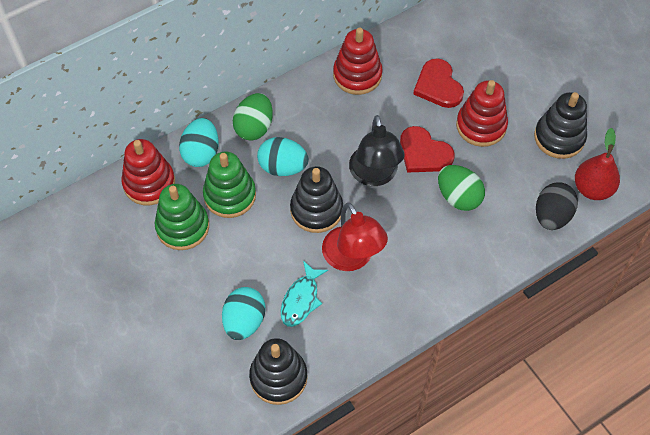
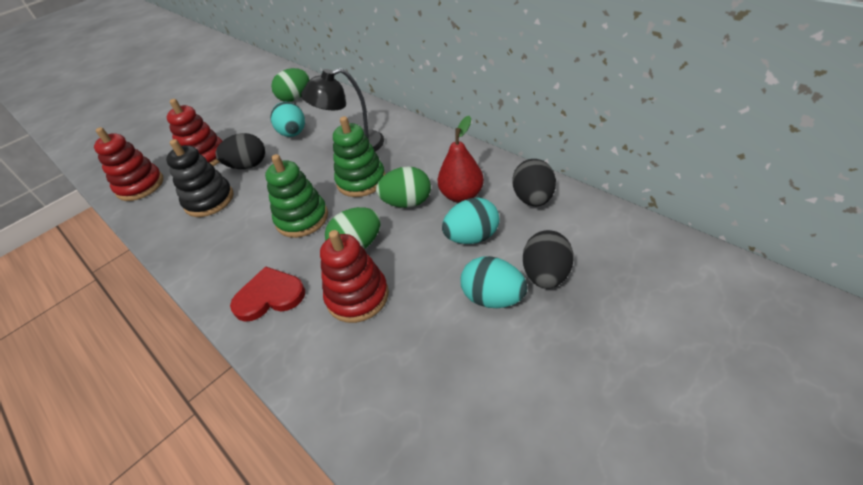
black egg: 1 -> 3
black stacking toy: 3 -> 1
green egg: 2 -> 3
red heart: 2 -> 1
red lamp: 1 -> 0
turquoise fish: 1 -> 0

